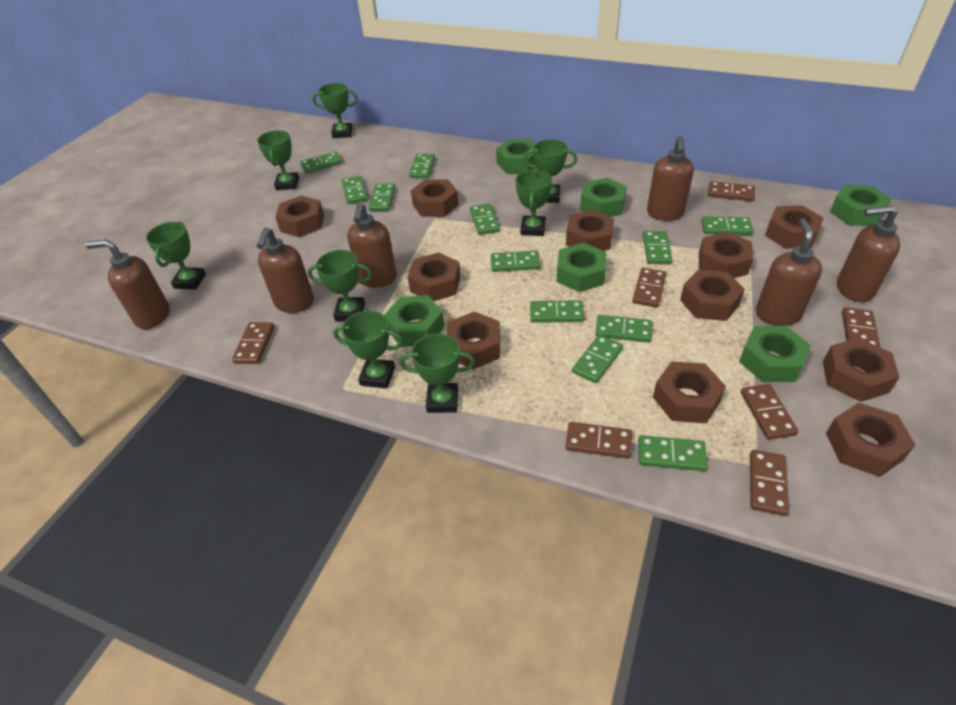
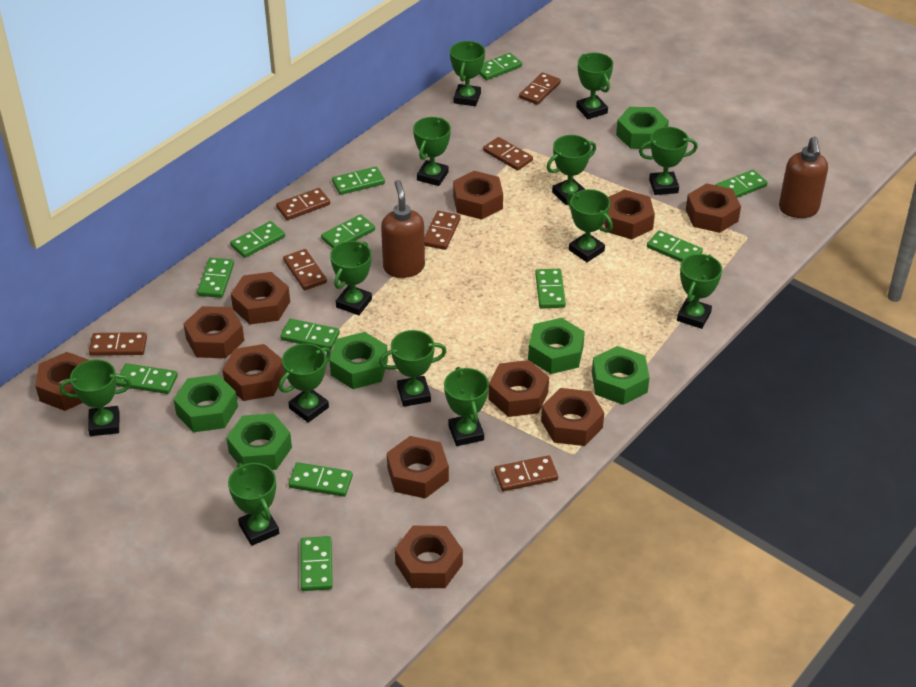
brown soap dispenser: 6 -> 2
green trophy: 8 -> 13

